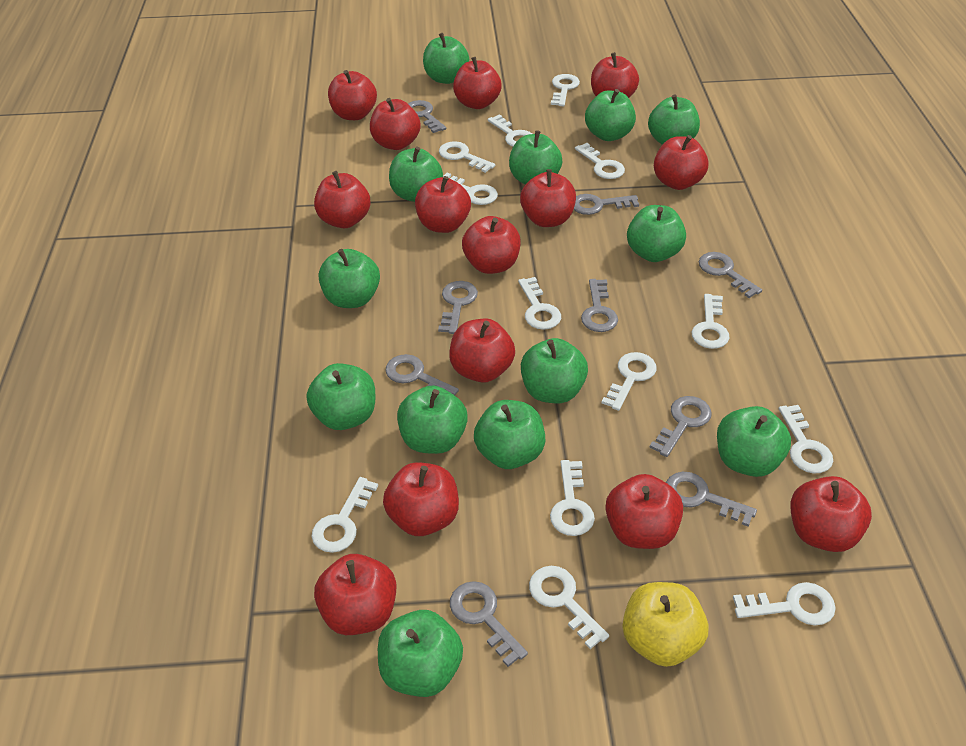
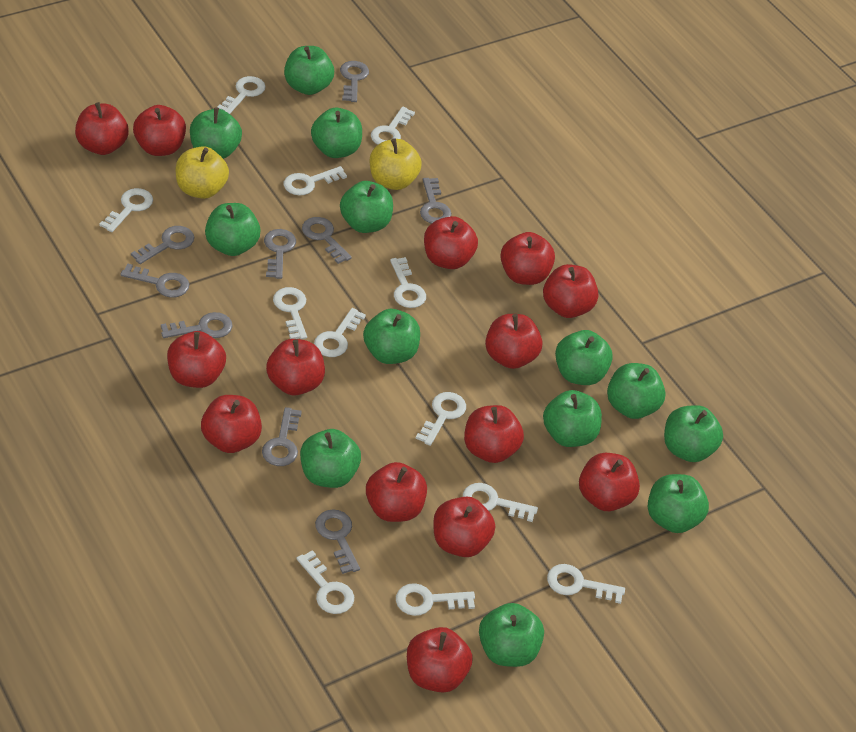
white key: 13 -> 12
yellow apple: 1 -> 2

